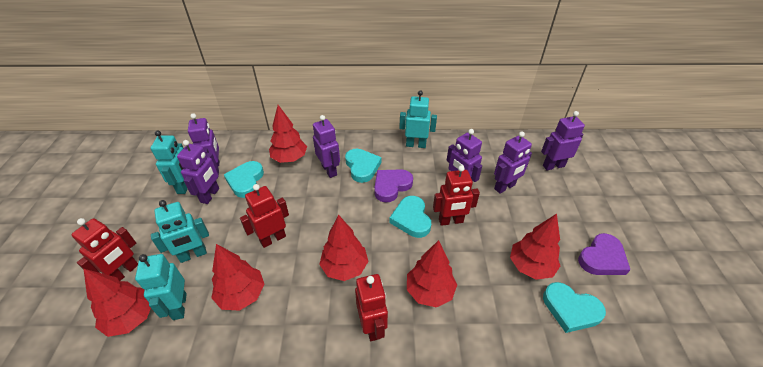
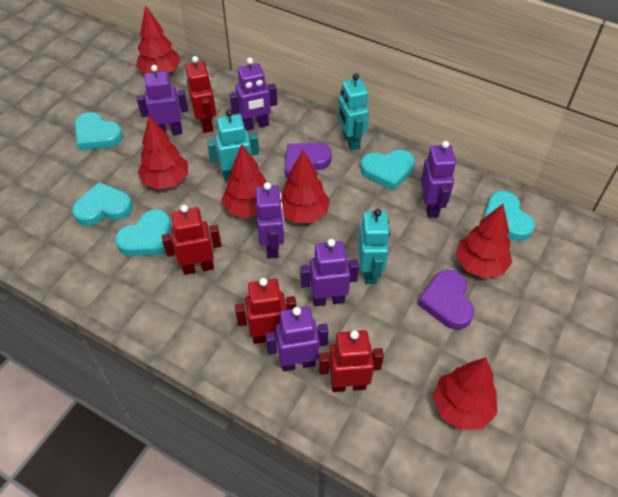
turquoise heart: 4 -> 5
turquoise robot: 4 -> 3

